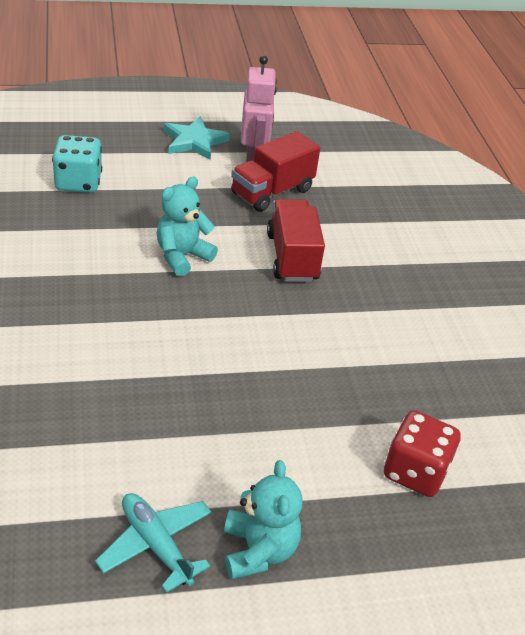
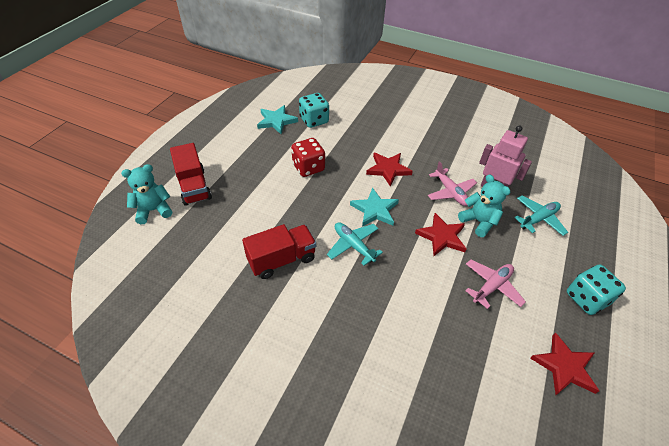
pink plane: 0 -> 2
red star: 0 -> 3
turquoise dice: 1 -> 2
turquoise plane: 1 -> 2
turquoise star: 1 -> 2

